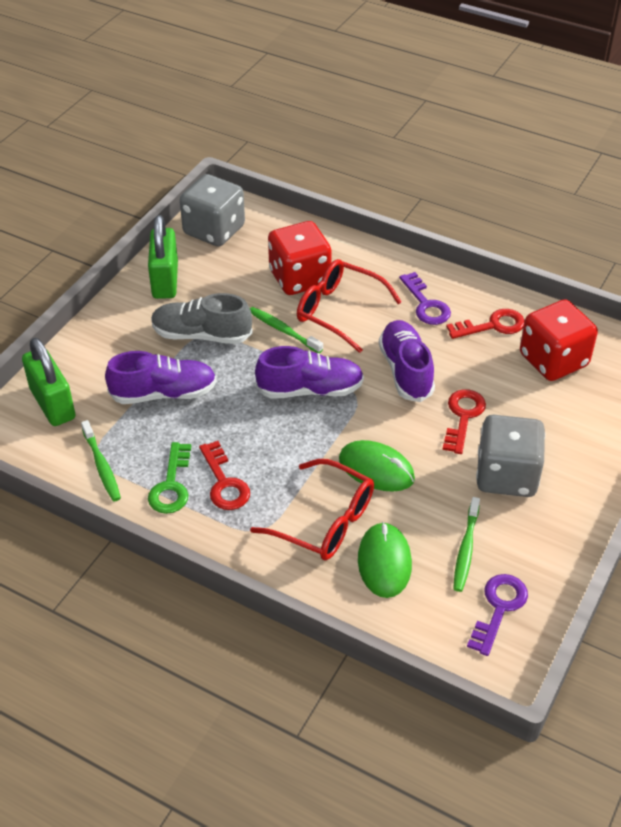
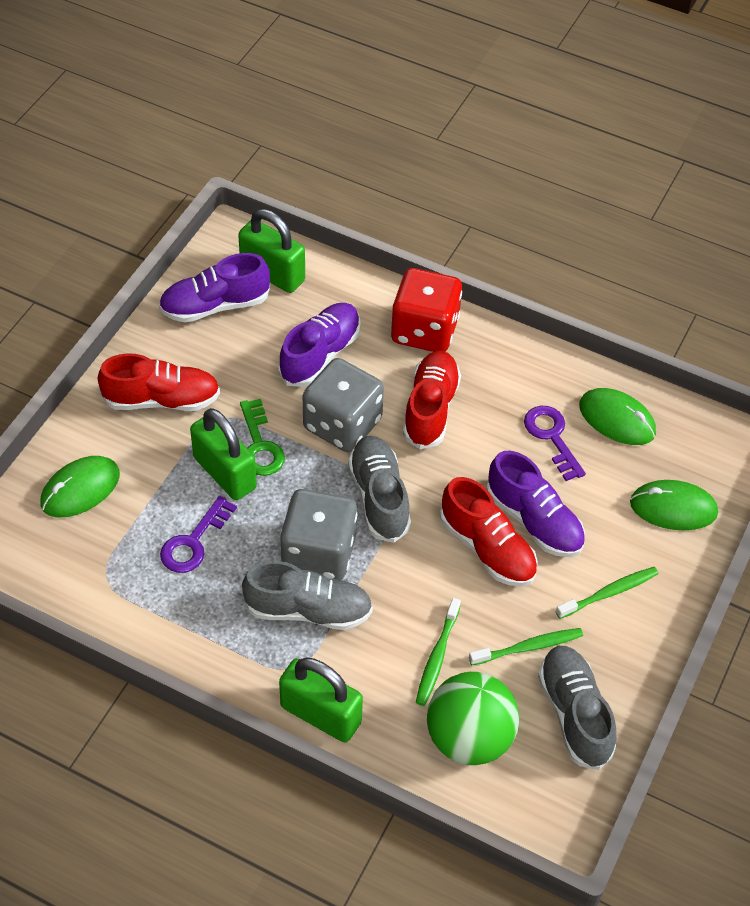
green ball: 0 -> 1
green mouse: 2 -> 3
green padlock: 2 -> 3
grey shoe: 1 -> 3
red dice: 2 -> 1
red glasses: 2 -> 0
red key: 3 -> 0
red shoe: 0 -> 3

